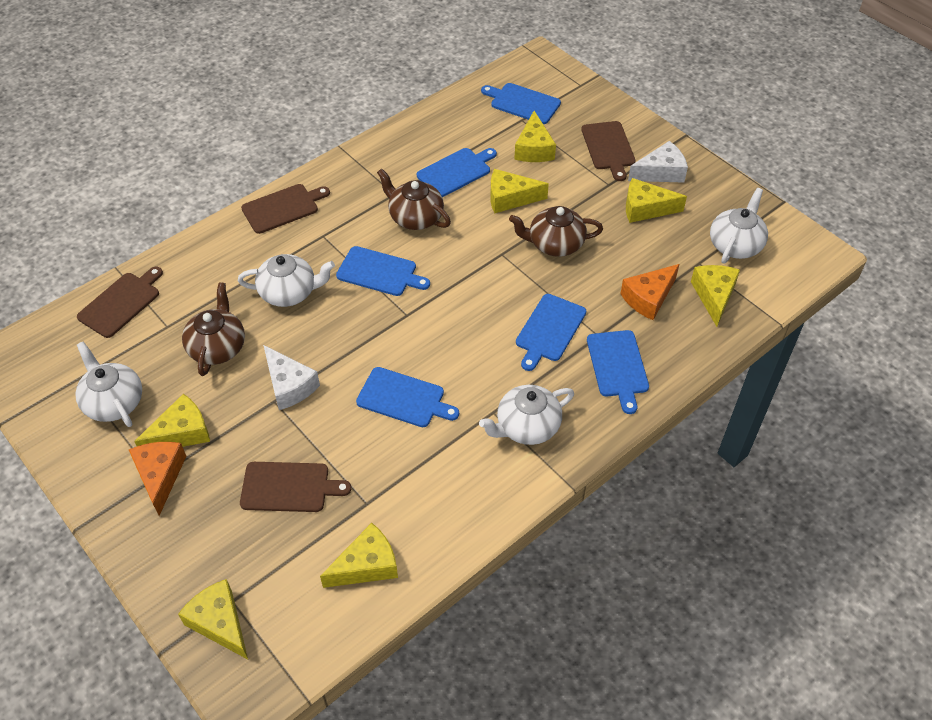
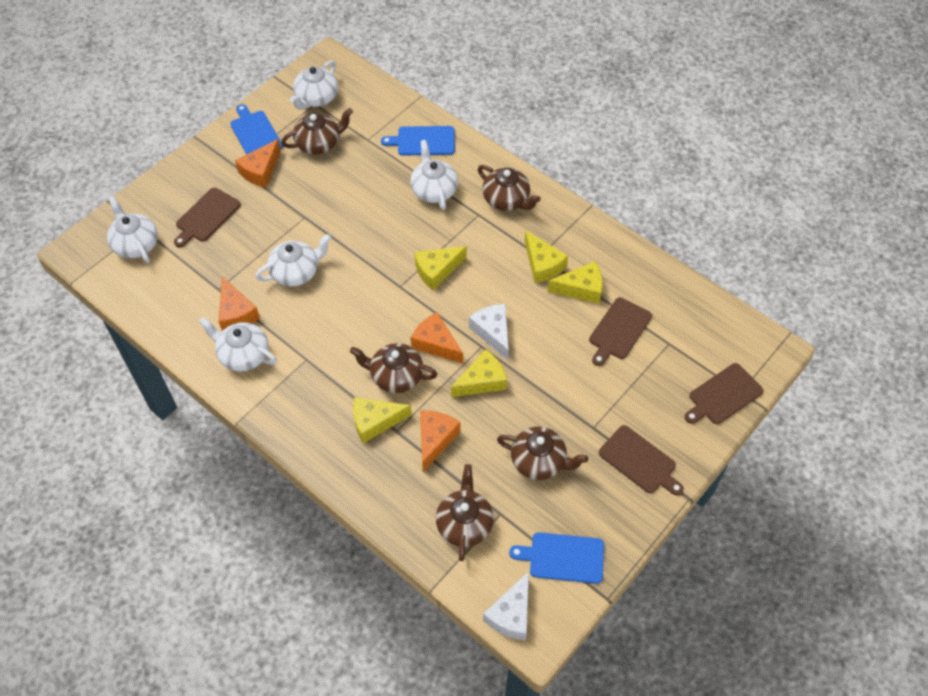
blue cutting board: 6 -> 3
brown teapot: 3 -> 5
orange cheese: 2 -> 4
white teapot: 4 -> 5
yellow cheese: 7 -> 5

